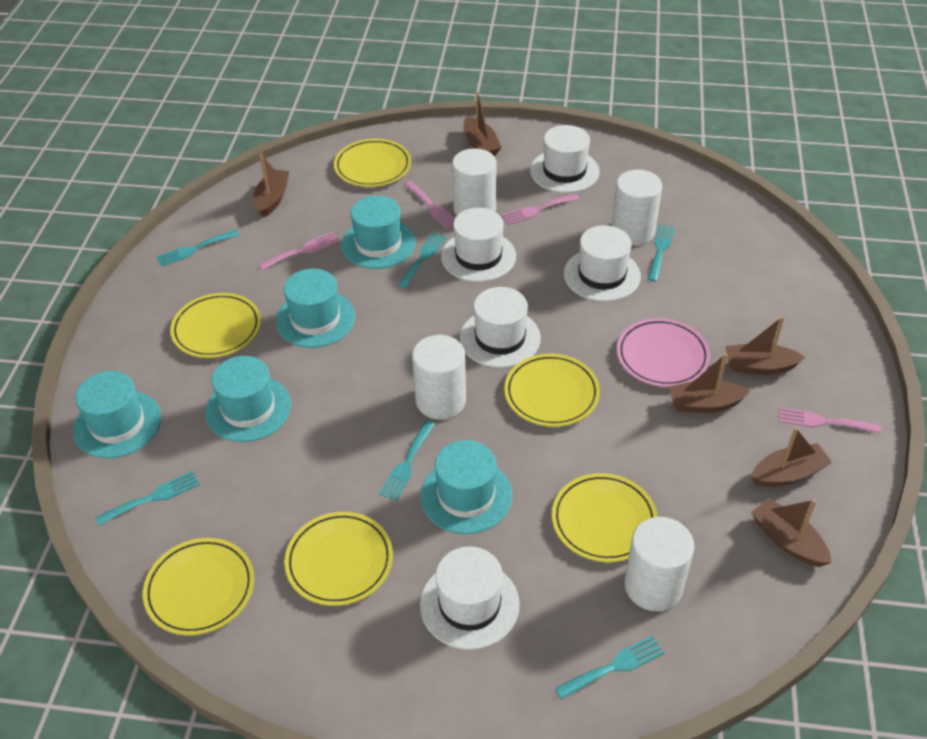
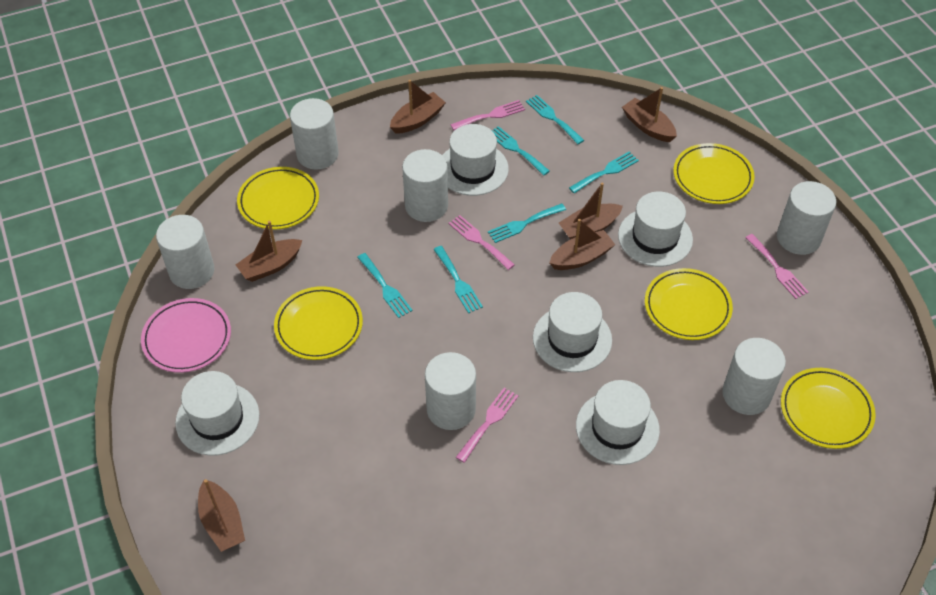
turquoise hat: 5 -> 0
white cylinder: 4 -> 6
yellow plate: 6 -> 5

